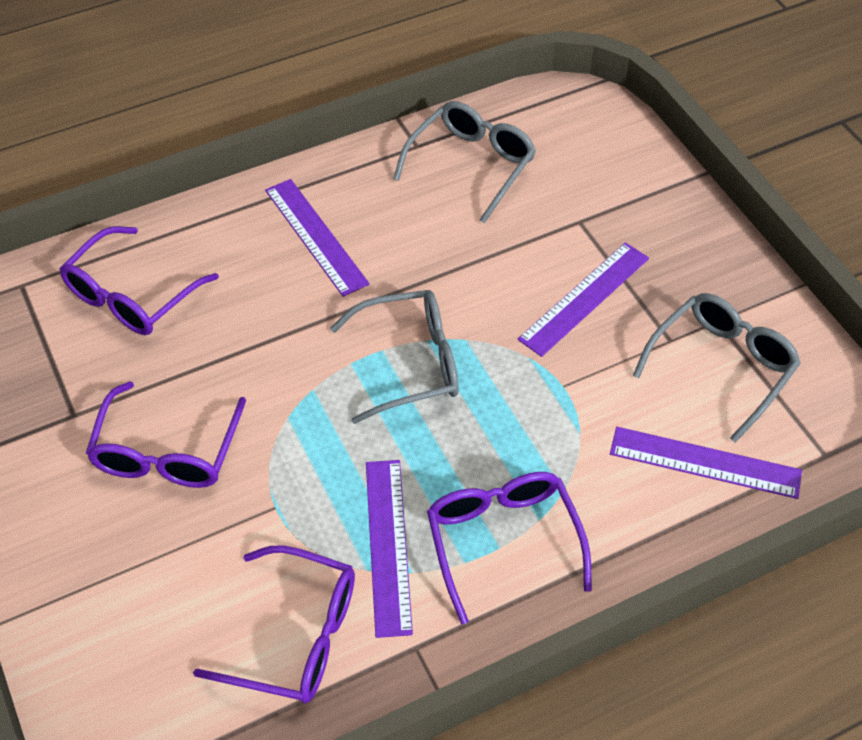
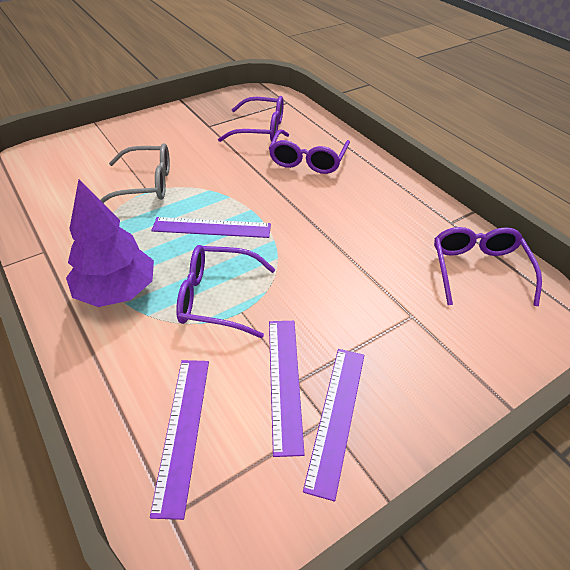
grey glasses: 3 -> 1
purple tree: 0 -> 1

